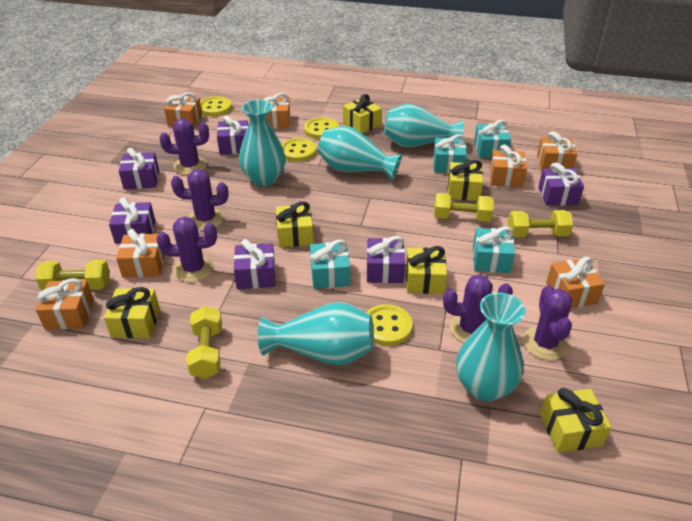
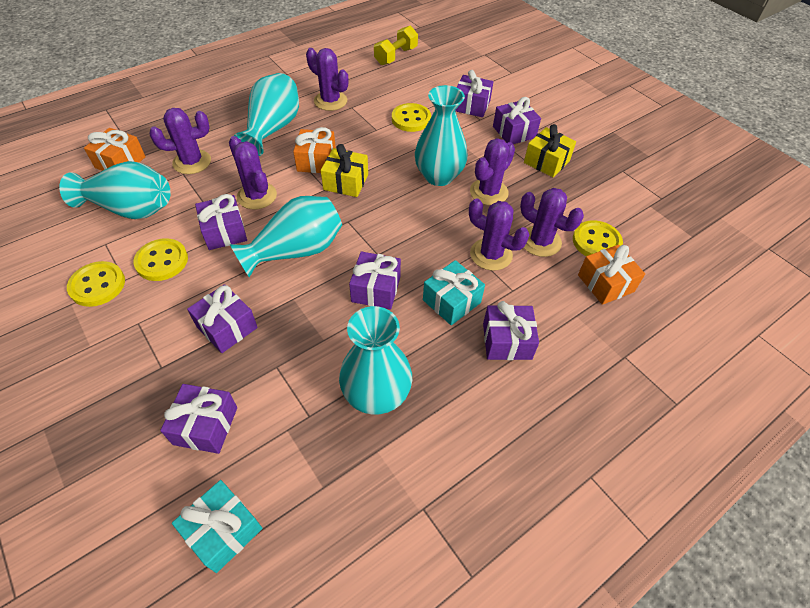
orange gift: 7 -> 3
purple cactus: 5 -> 6
purple gift: 6 -> 7
turquoise gift: 4 -> 2
yellow dumbbell: 4 -> 1
yellow gift: 6 -> 2

